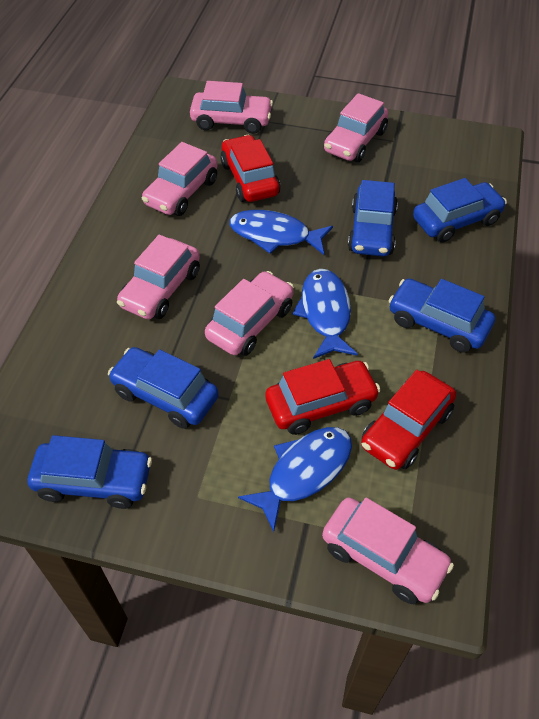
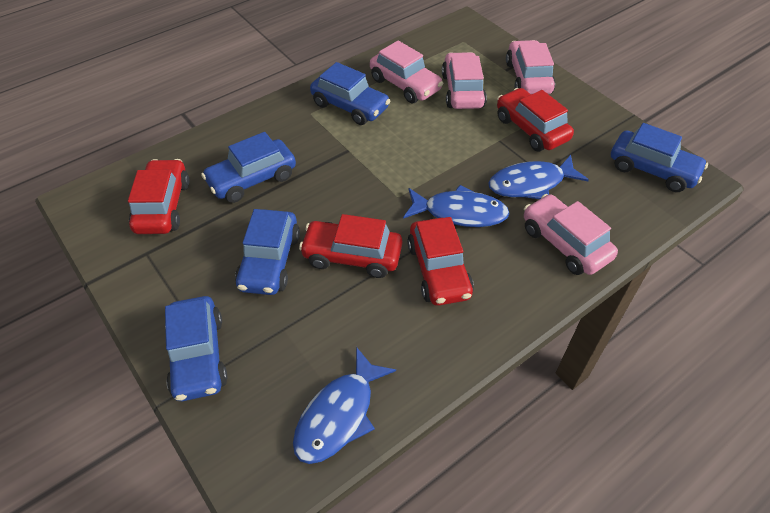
pink car: 6 -> 4
red car: 3 -> 4

